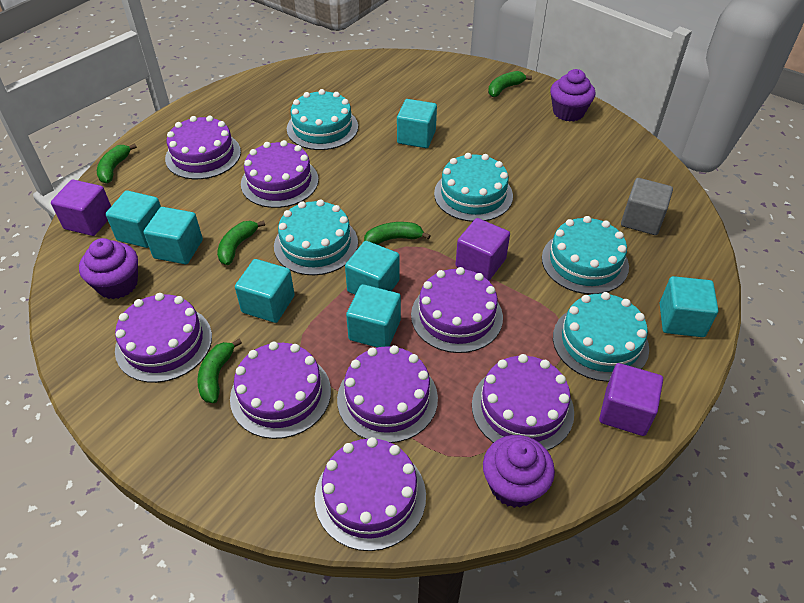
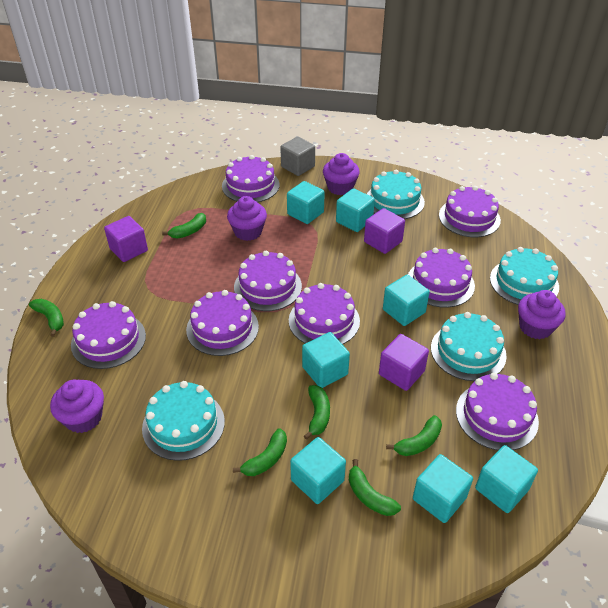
green banana: 5 -> 6
purple cupcake: 3 -> 4
turquoise cake: 5 -> 4

